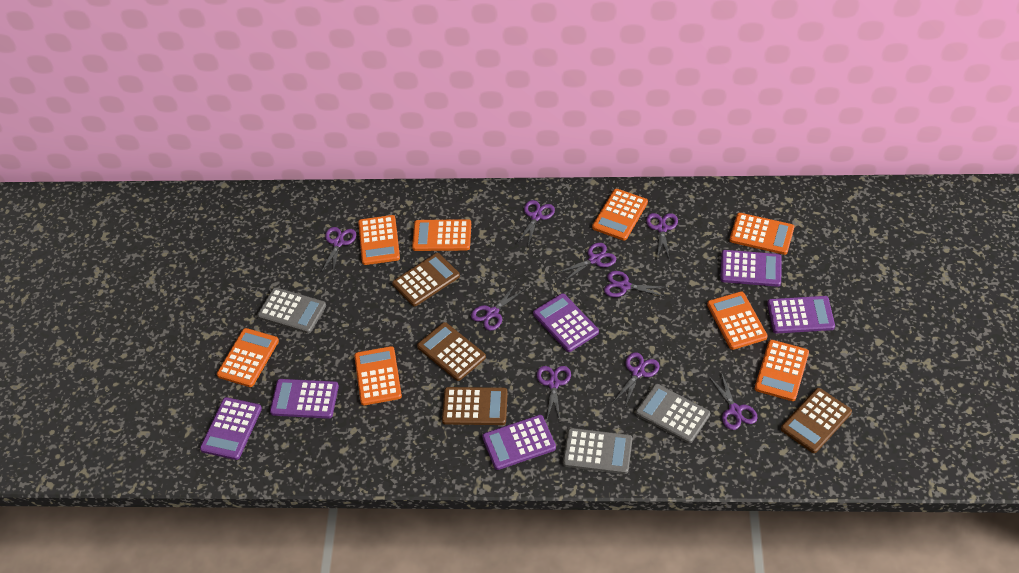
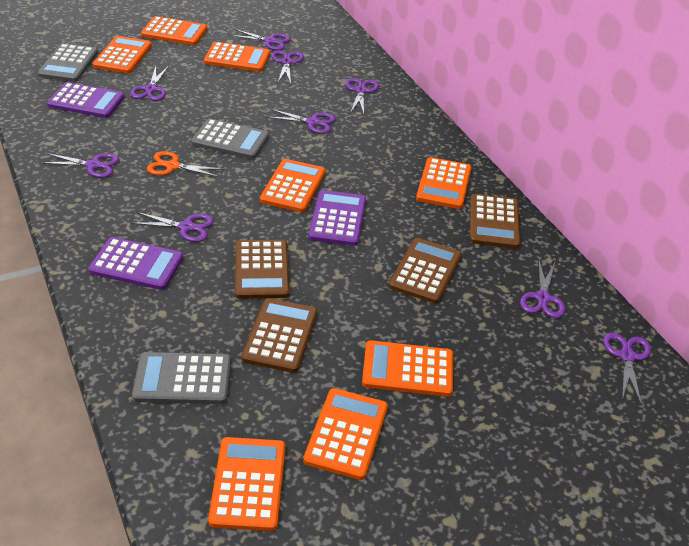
orange scissors: 0 -> 1
purple calculator: 6 -> 3

